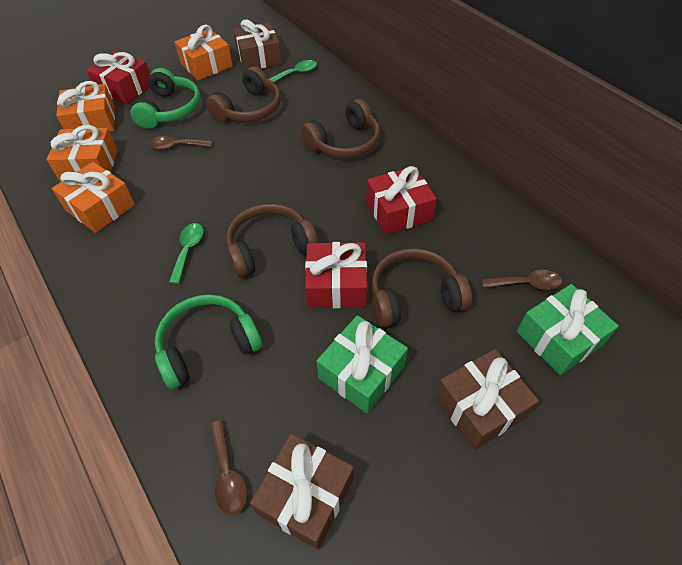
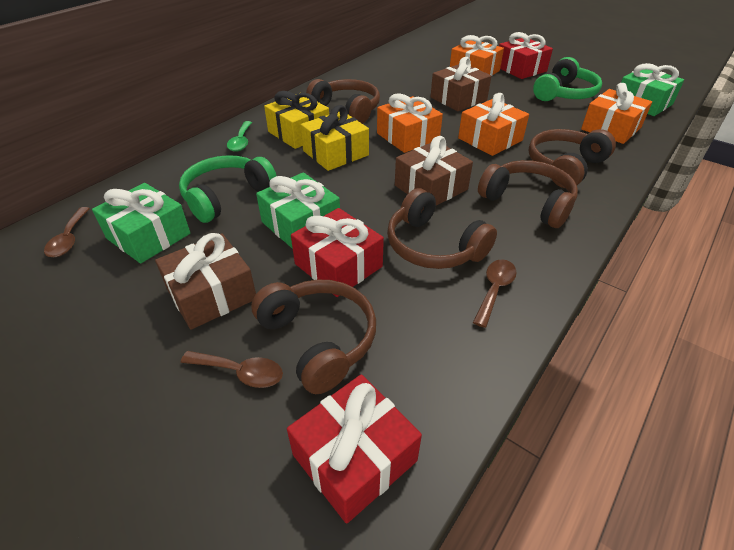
brown headphones: 4 -> 5
green gift: 2 -> 3
green spoon: 2 -> 1
yellow gift: 0 -> 2

